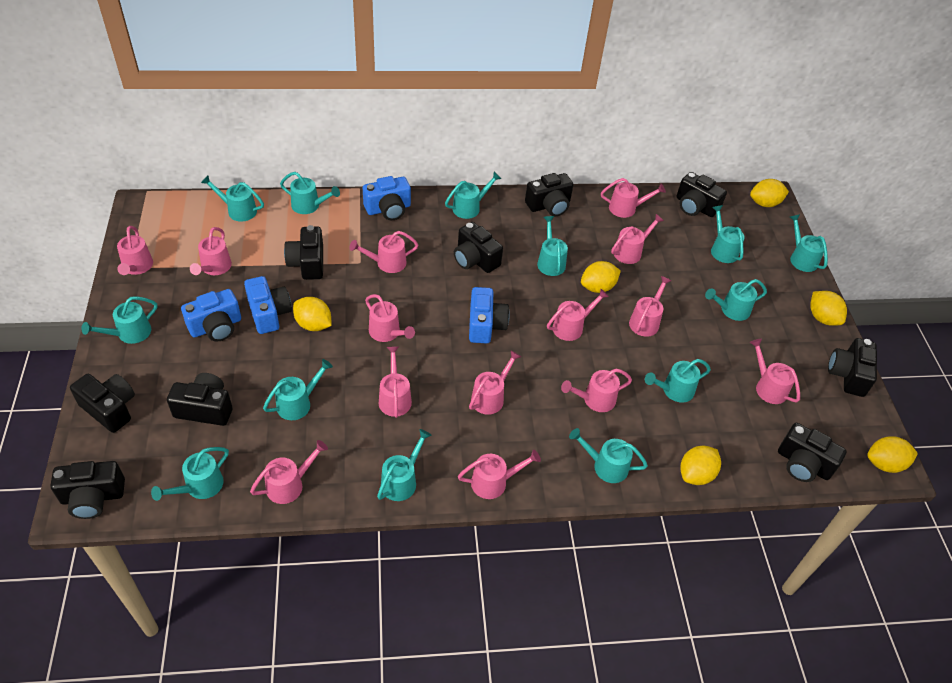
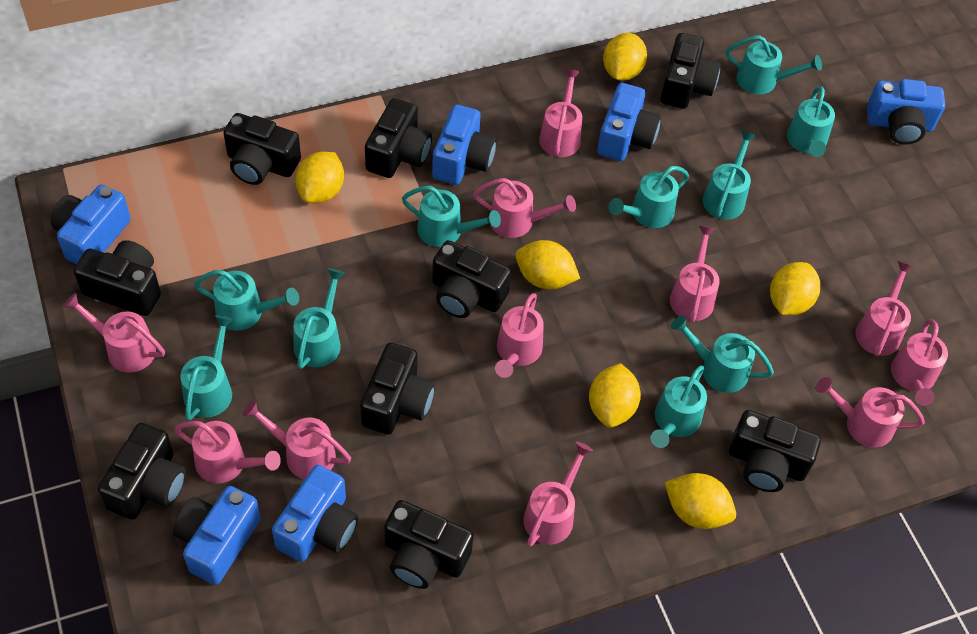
blue camera: 4 -> 6
pink watering can: 14 -> 11
turquoise watering can: 13 -> 10

